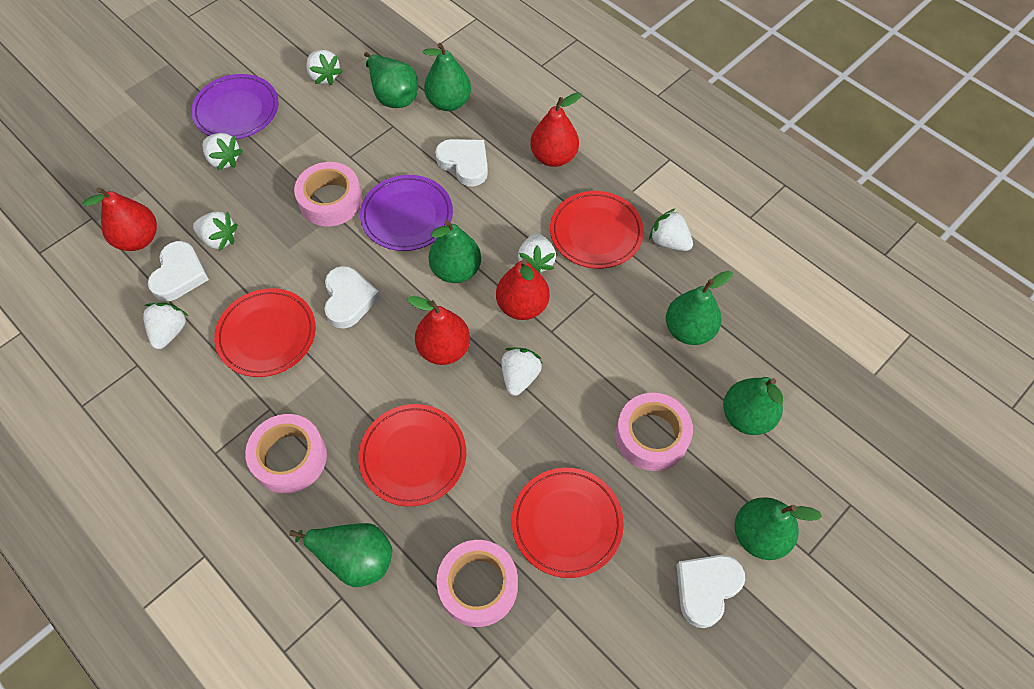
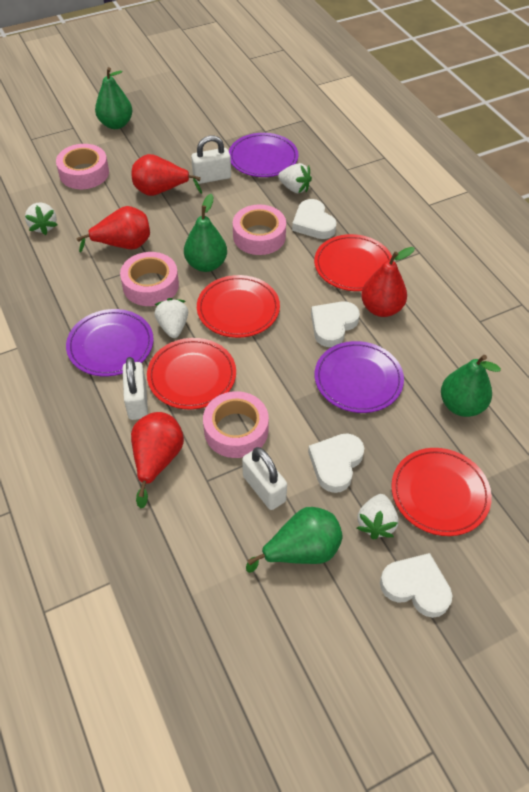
green pear: 7 -> 4
purple plate: 2 -> 3
white padlock: 0 -> 3
white strawberry: 7 -> 4

